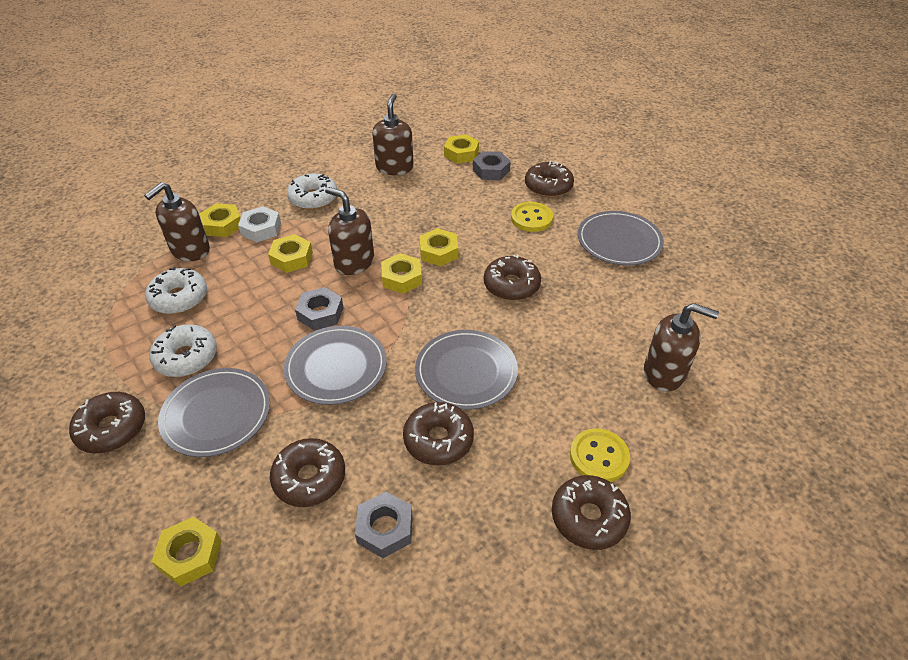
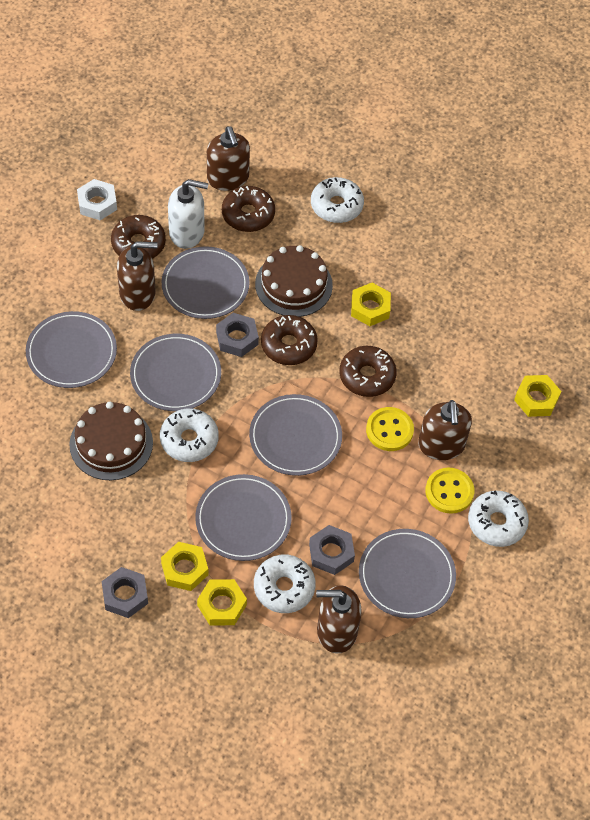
brown cake: 0 -> 2
brown donut: 6 -> 4
grey plate: 4 -> 6
white donut: 3 -> 4
white soap dispenser: 0 -> 1
yellow nut: 6 -> 4

